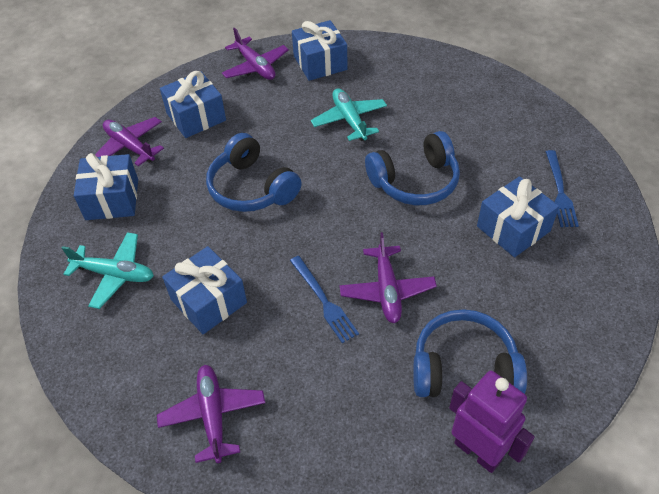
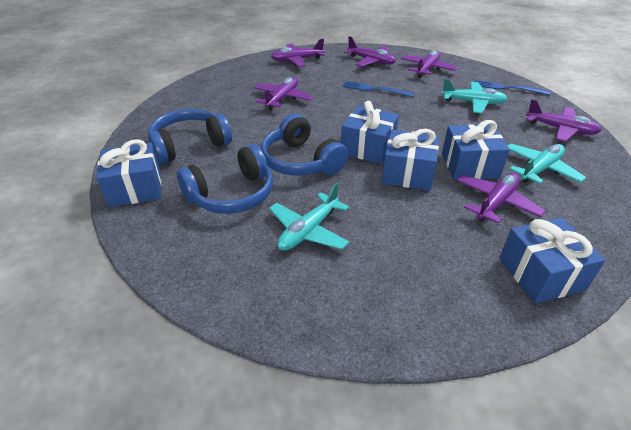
purple plane: 4 -> 6
purple robot: 1 -> 0
turquoise plane: 2 -> 3

